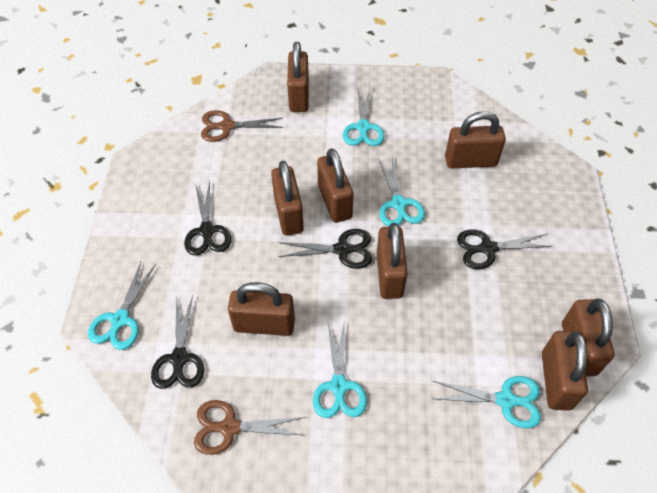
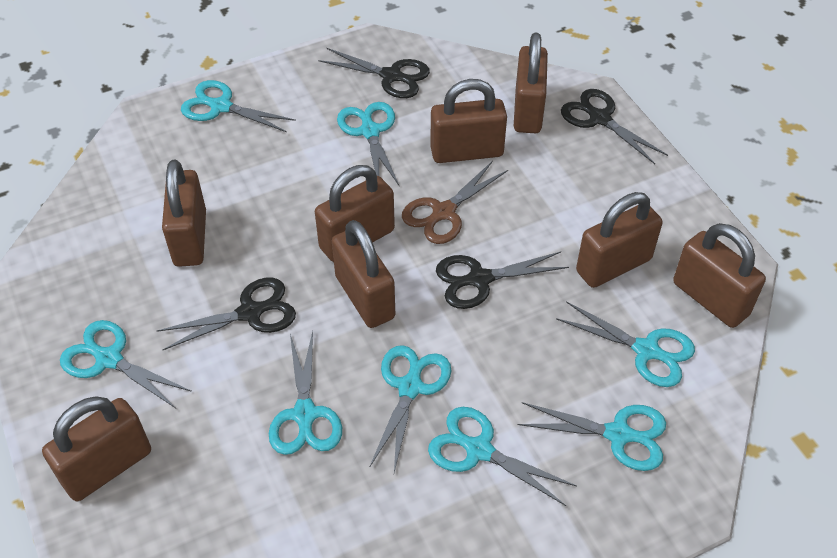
brown scissors: 2 -> 1
turquoise scissors: 5 -> 8

